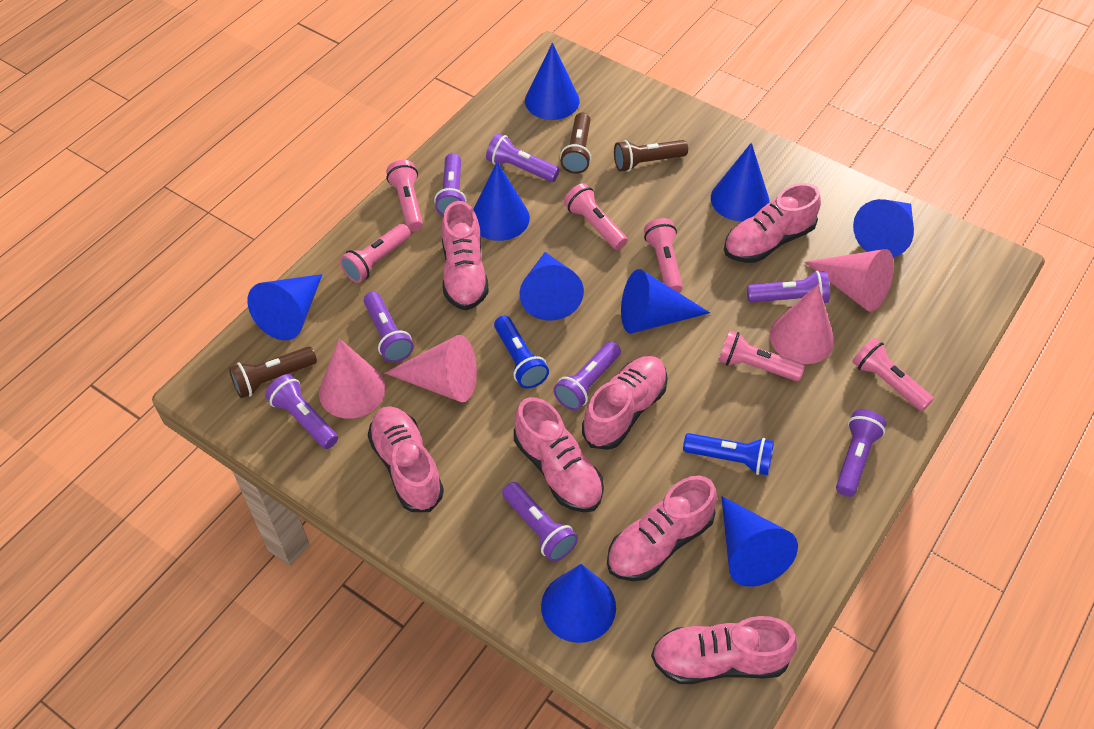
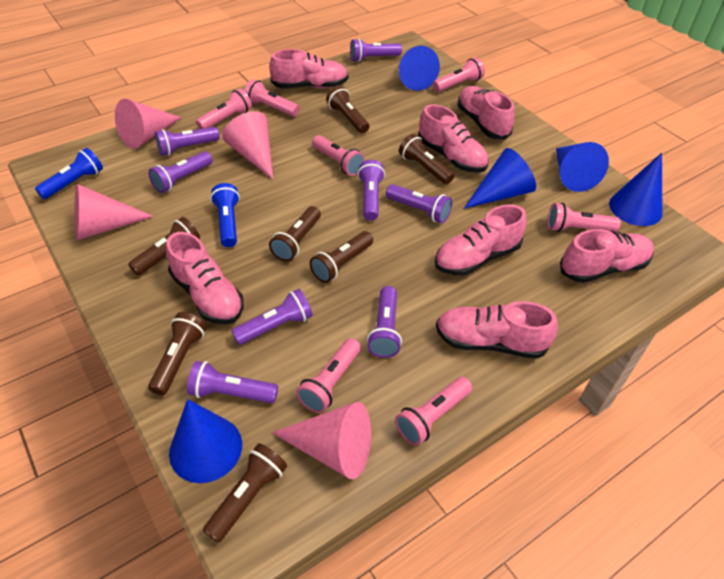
blue cone: 9 -> 5
brown flashlight: 3 -> 7
pink flashlight: 6 -> 7

